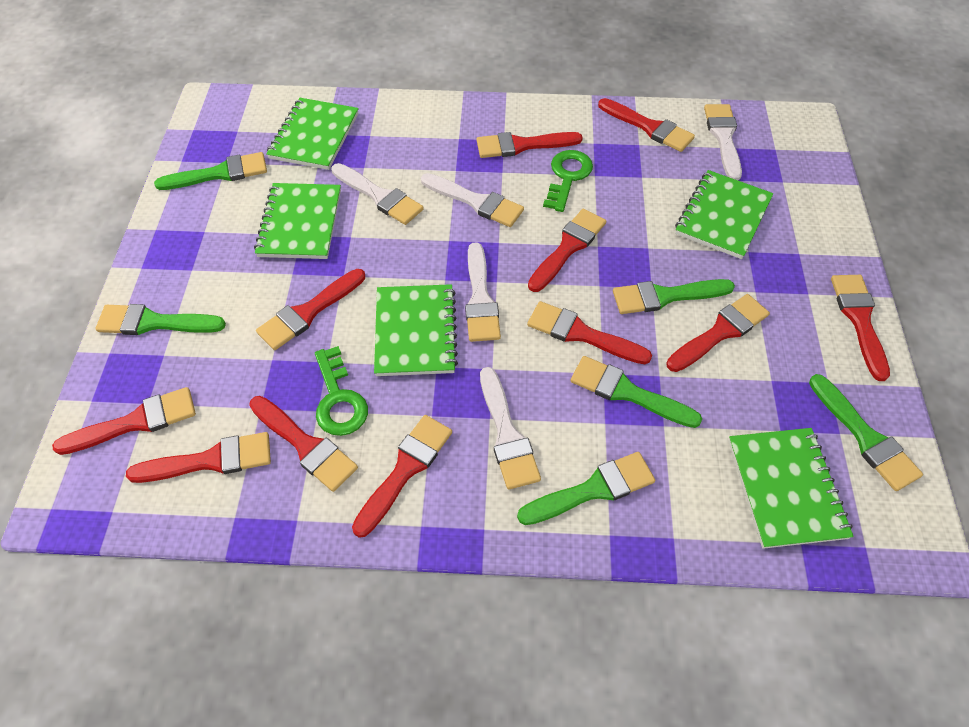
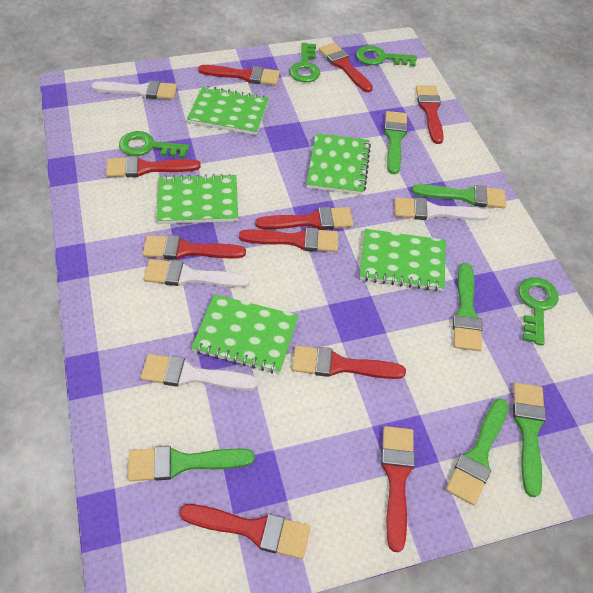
green key: 2 -> 4
red brush: 11 -> 10
white brush: 5 -> 4

